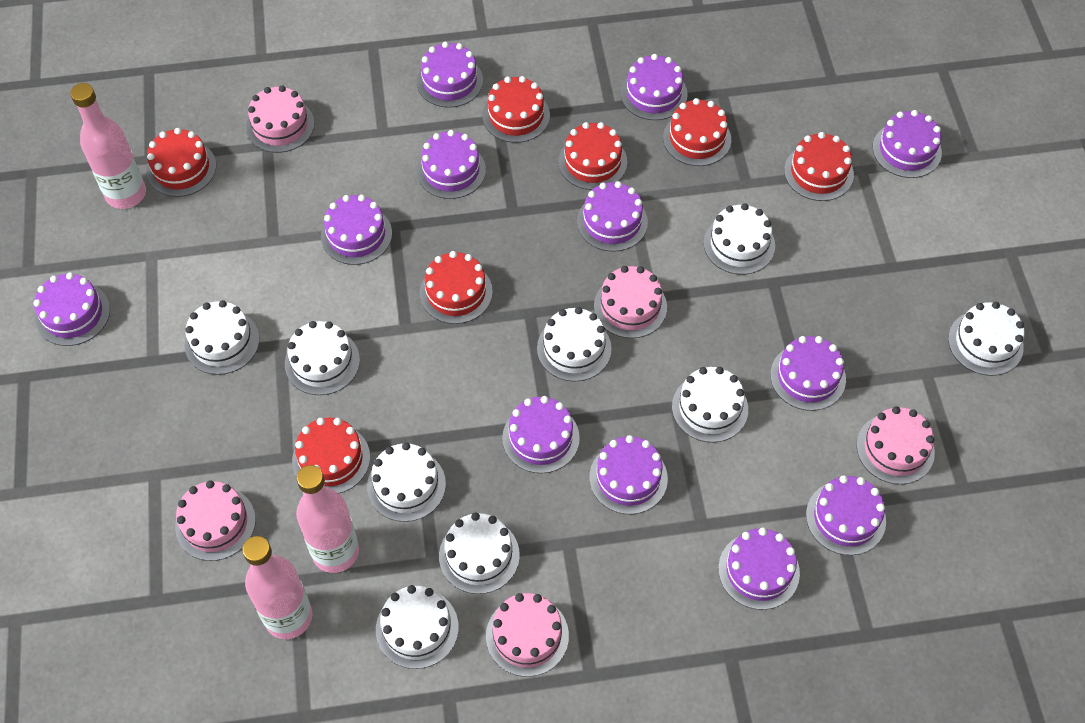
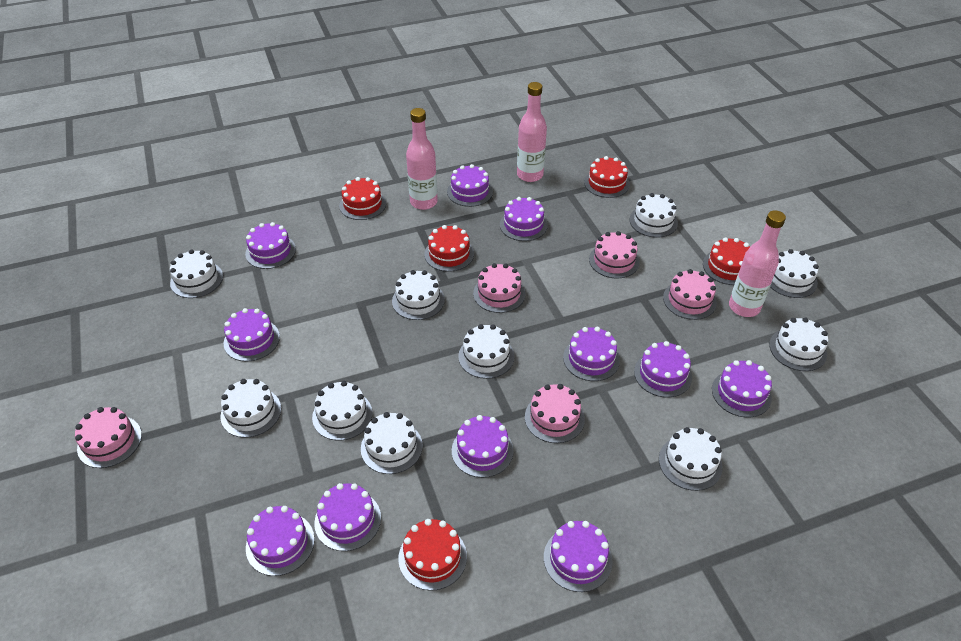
purple cake: 12 -> 11
red cake: 7 -> 5
white cake: 9 -> 10

